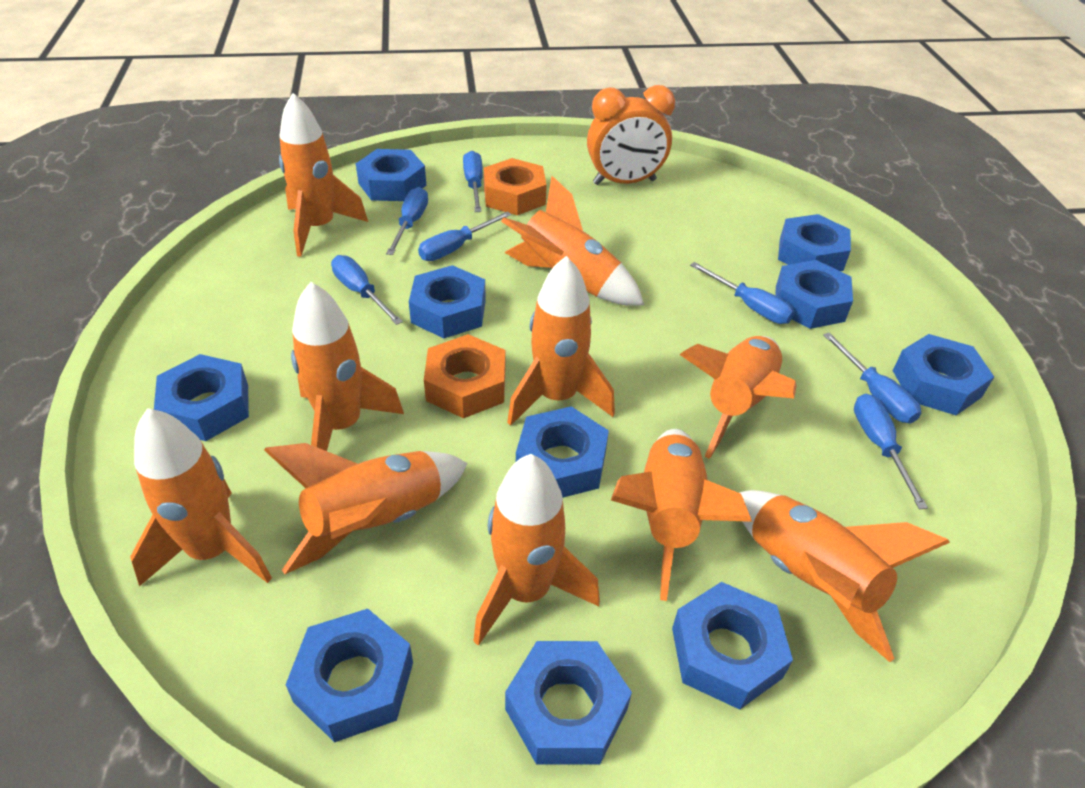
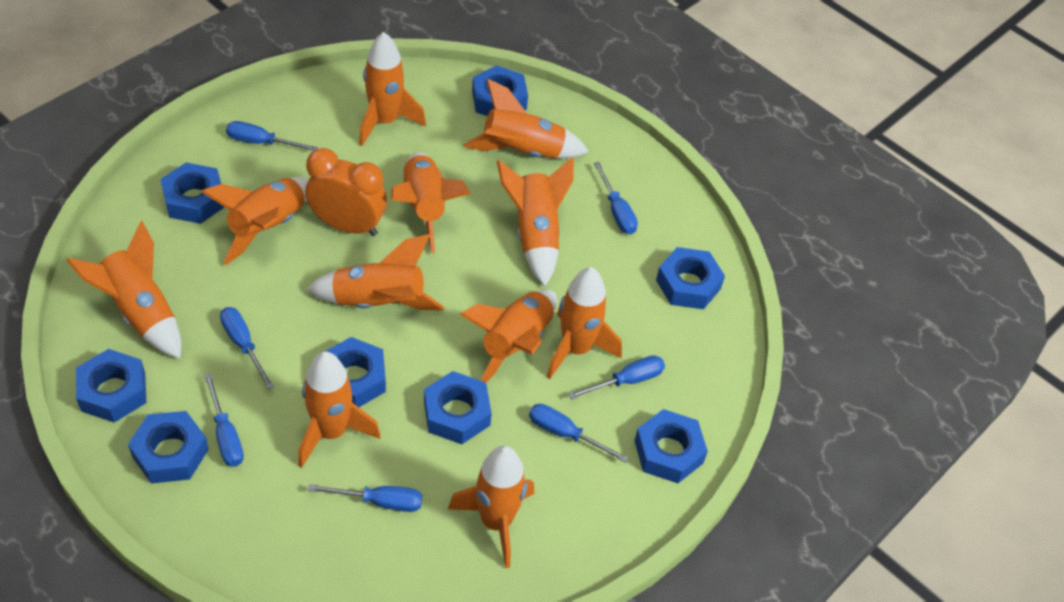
blue nut: 10 -> 8
orange nut: 2 -> 0
orange rocket: 10 -> 11

